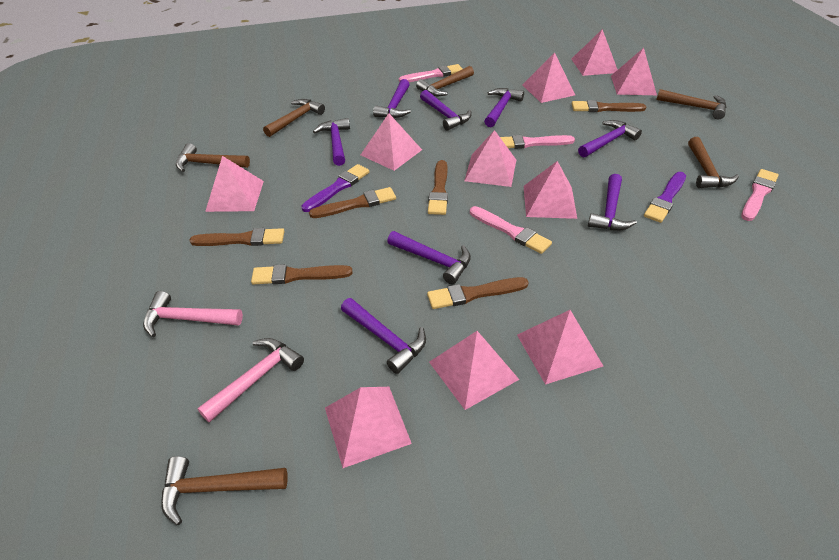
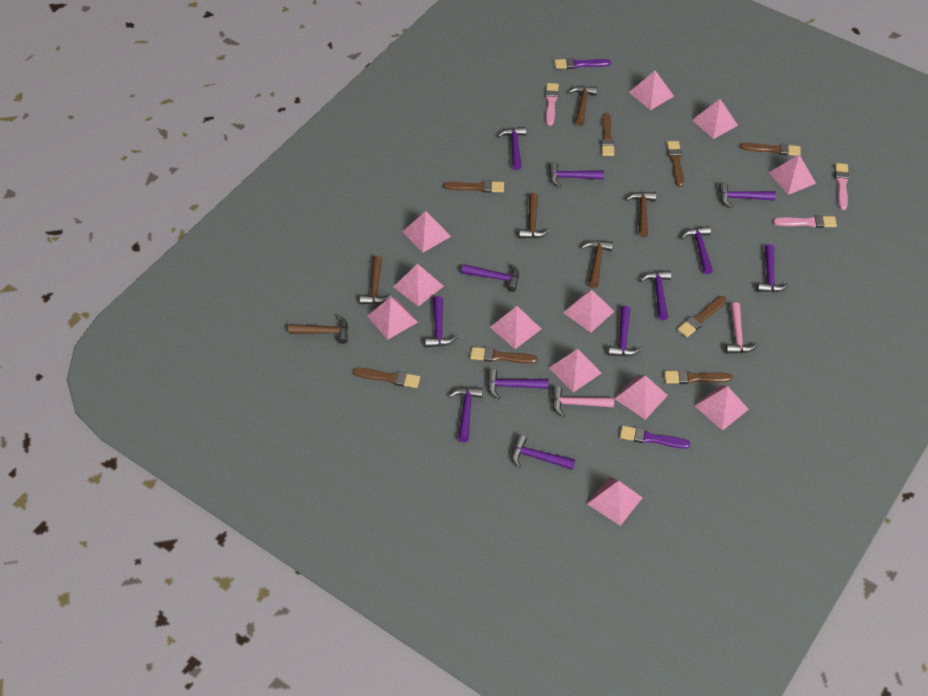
brown brush: 6 -> 8
pink brush: 4 -> 3
pink pyramid: 10 -> 12
purple hammer: 8 -> 12

